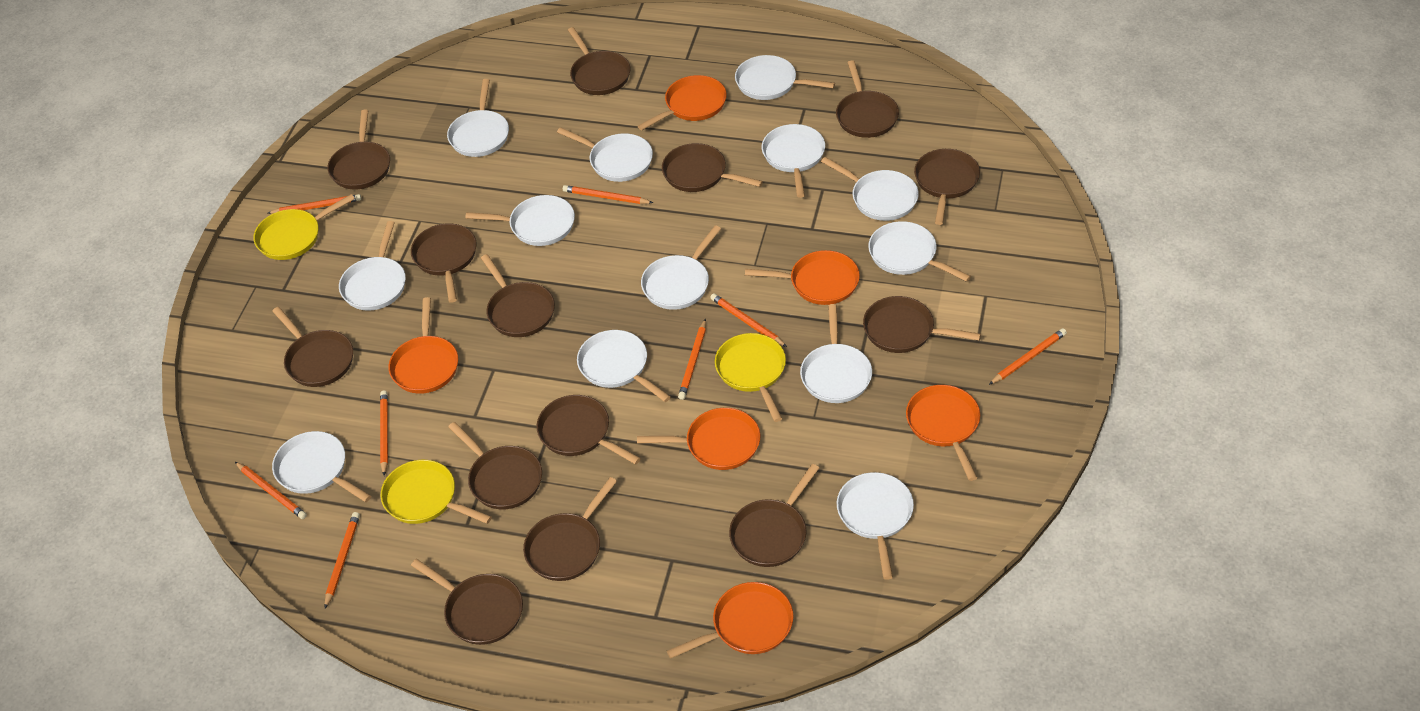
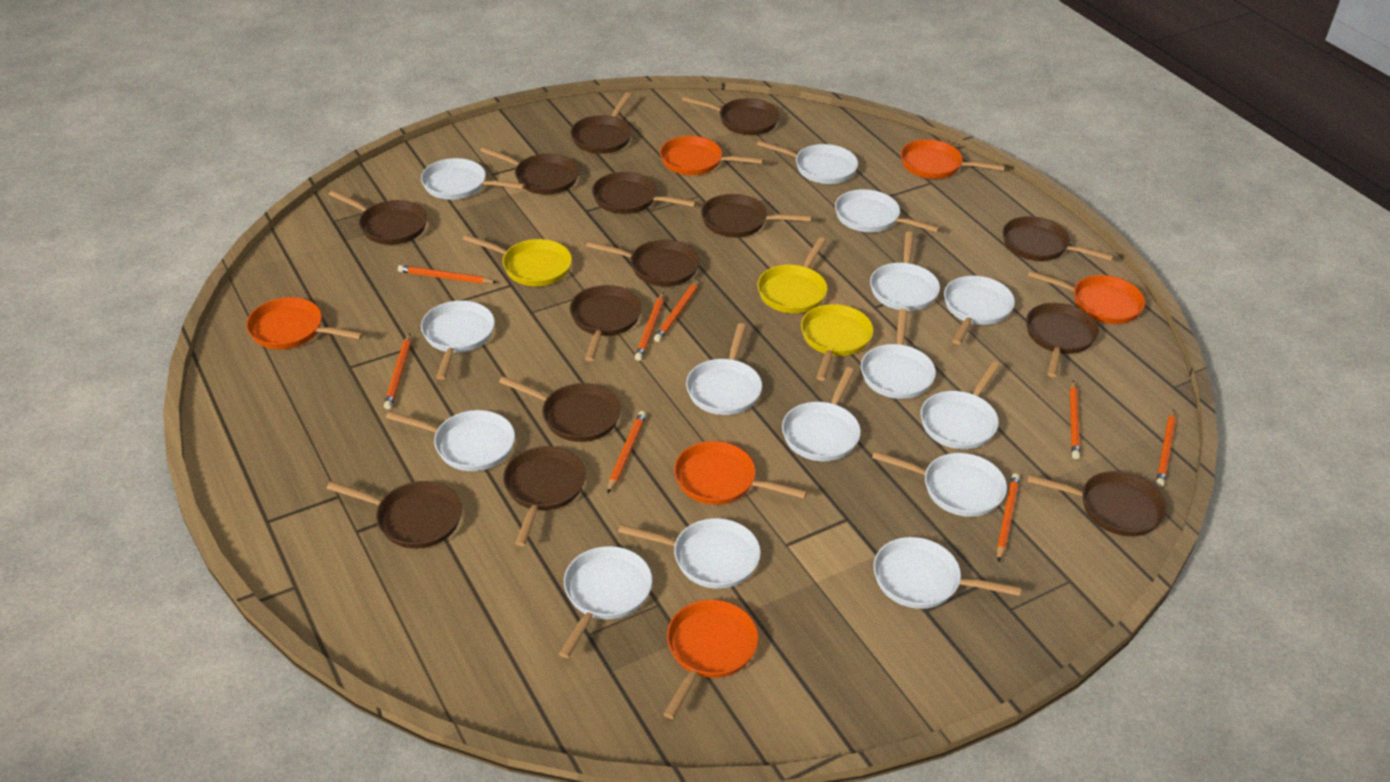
white pan: 13 -> 15

